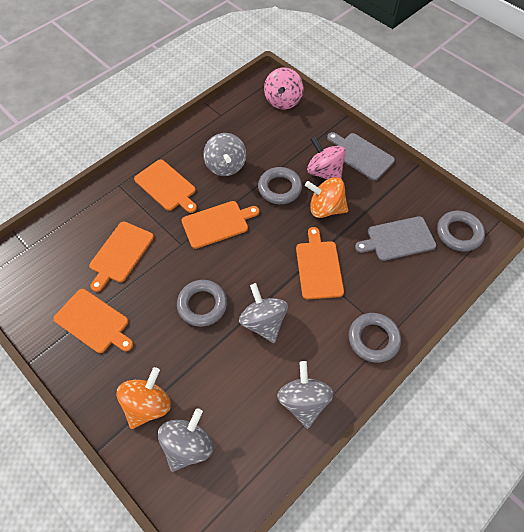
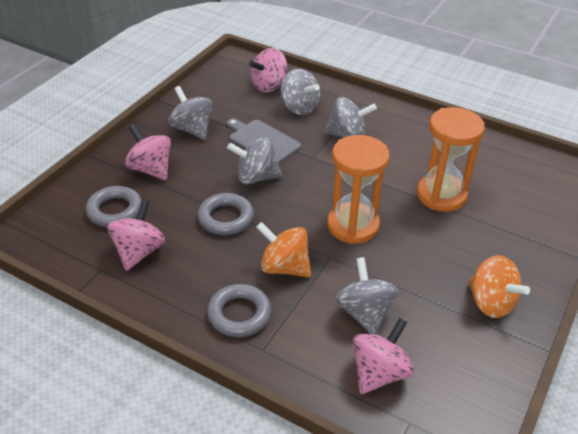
grey cutting board: 2 -> 1
grey ring: 4 -> 3
grey spinning top: 4 -> 5
orange cutting board: 5 -> 0
orange hourglass: 0 -> 2
pink spinning top: 2 -> 4

